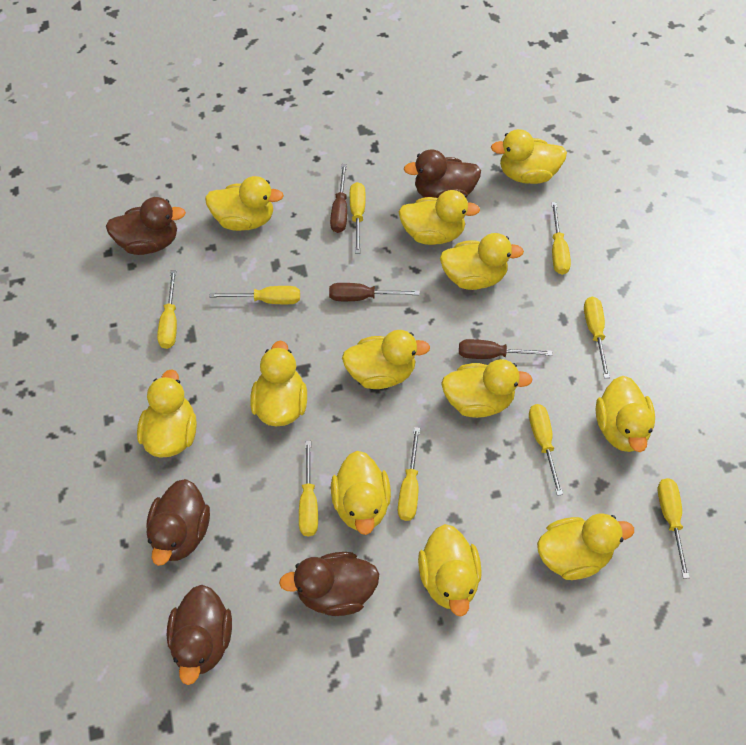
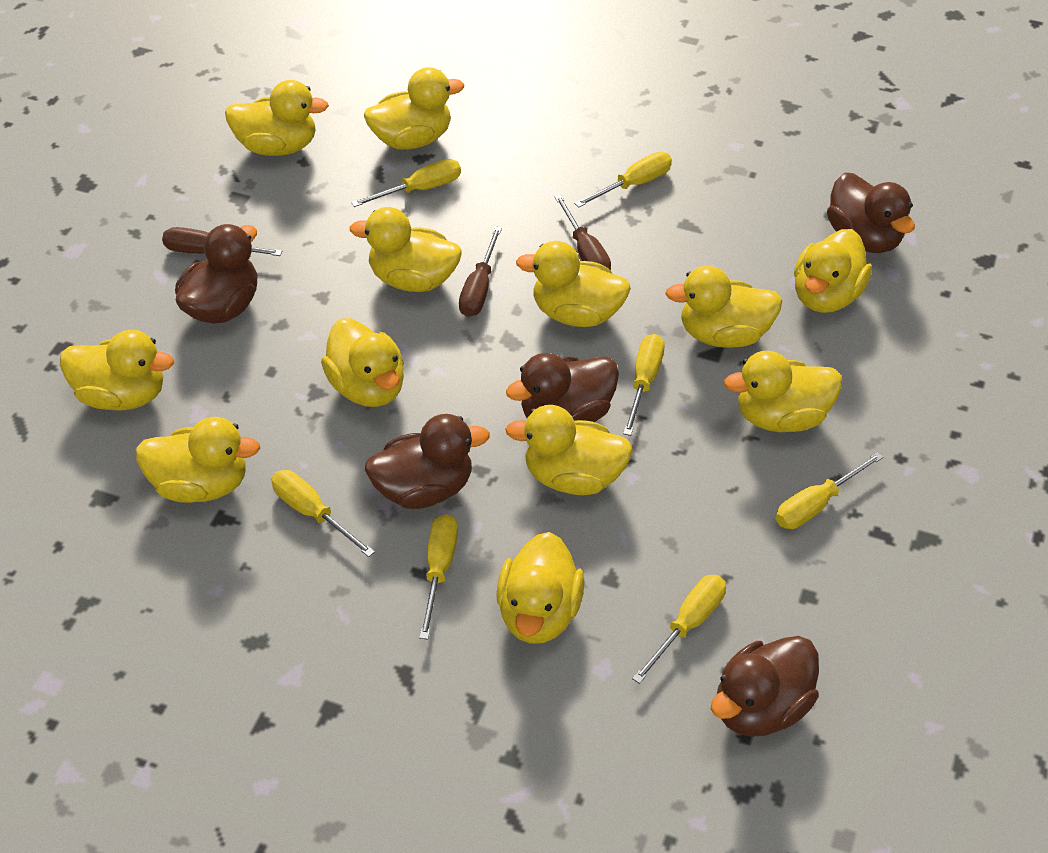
yellow screwdriver: 9 -> 7

